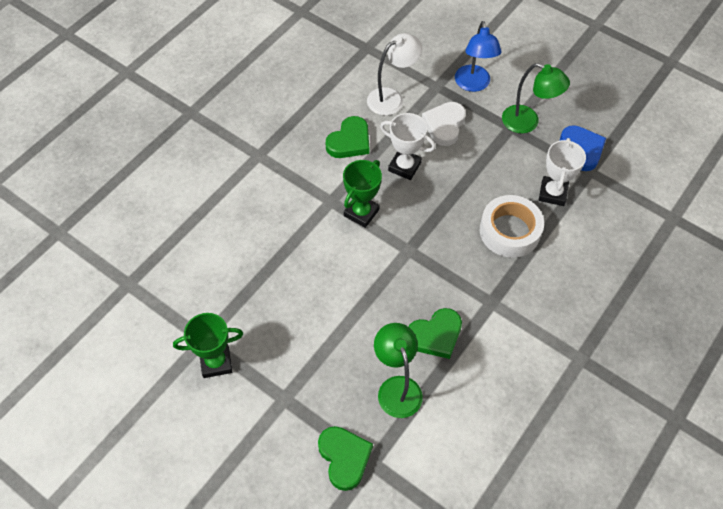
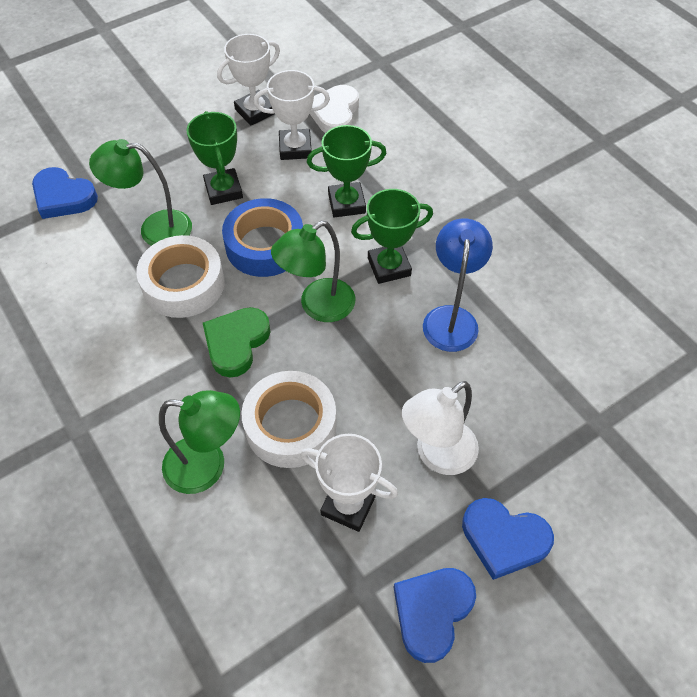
blue heart: 1 -> 3
blue tape: 0 -> 1
green heart: 3 -> 1
green lamp: 2 -> 3
green trophy: 2 -> 3
white tape: 1 -> 2
white trophy: 2 -> 3

